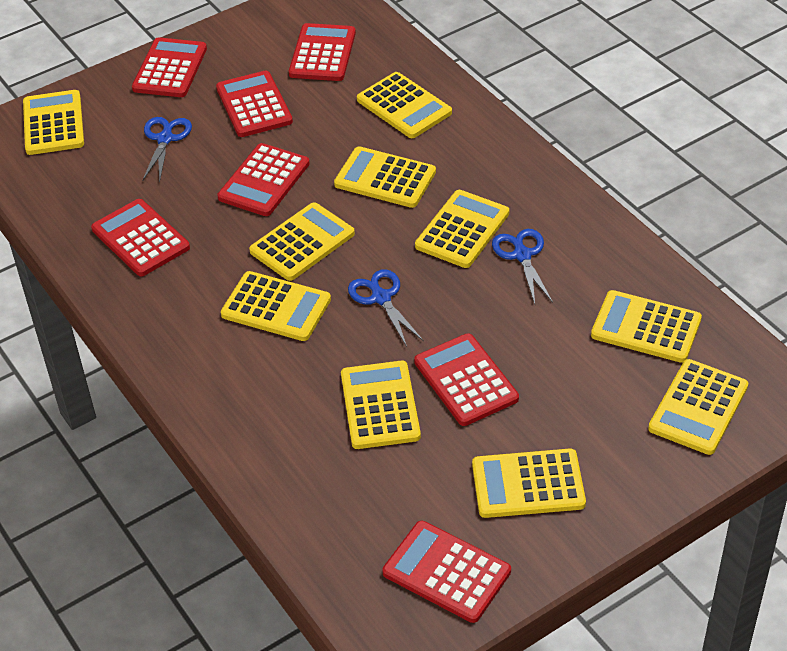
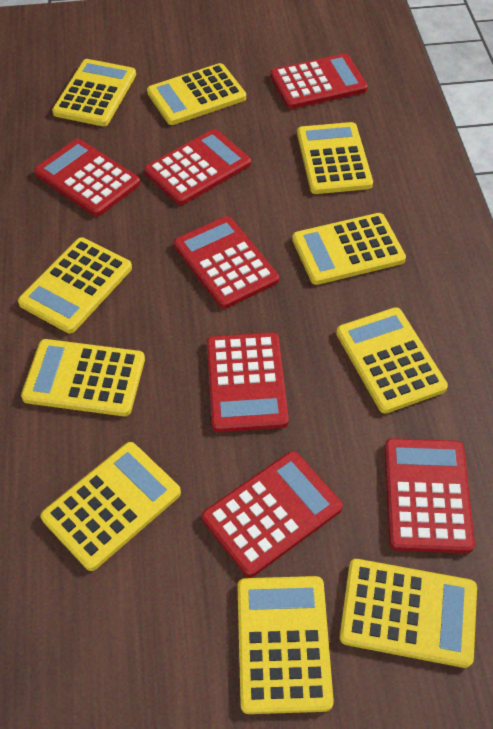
blue scissors: 3 -> 0

